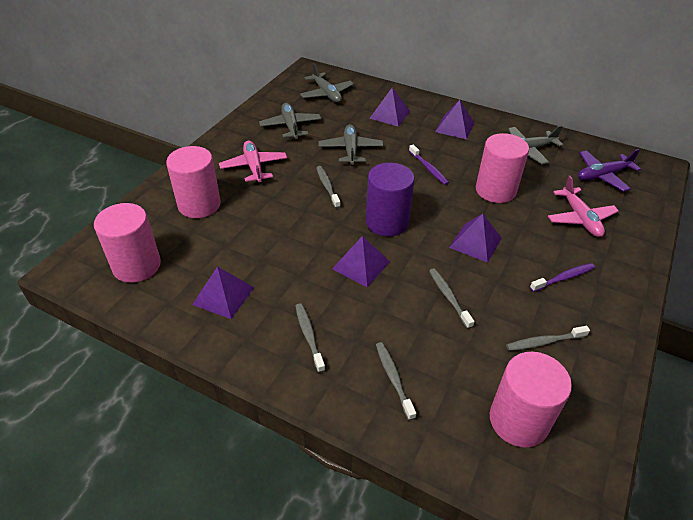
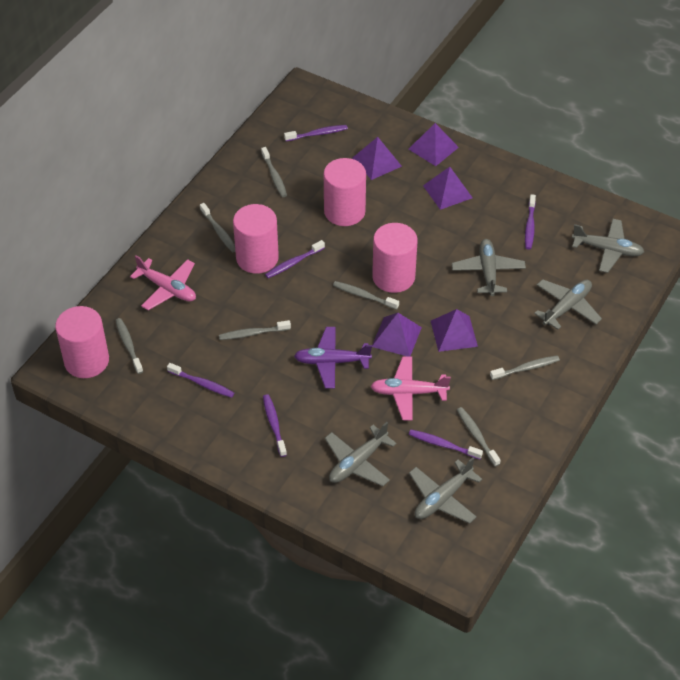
grey plane: 4 -> 5
grey toothbrush: 5 -> 7
purple cylinder: 1 -> 0
purple toothbrush: 2 -> 6

